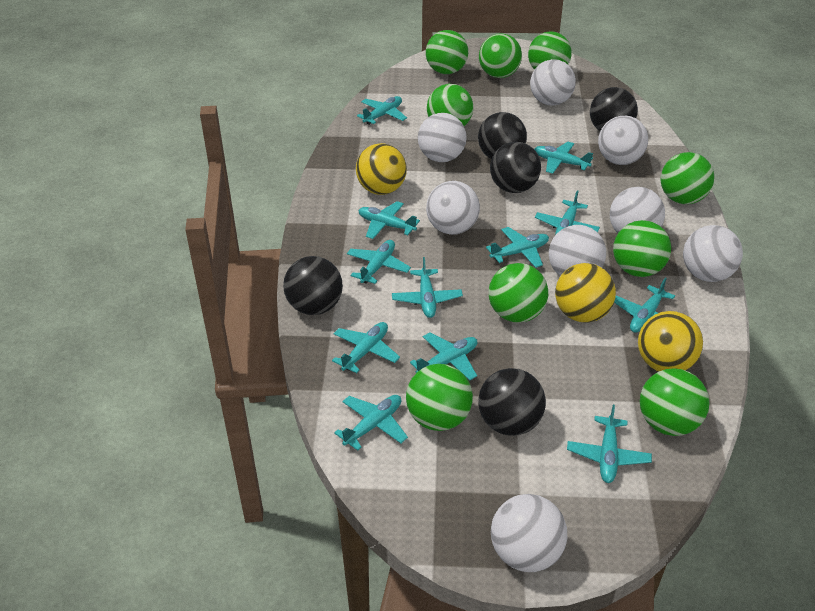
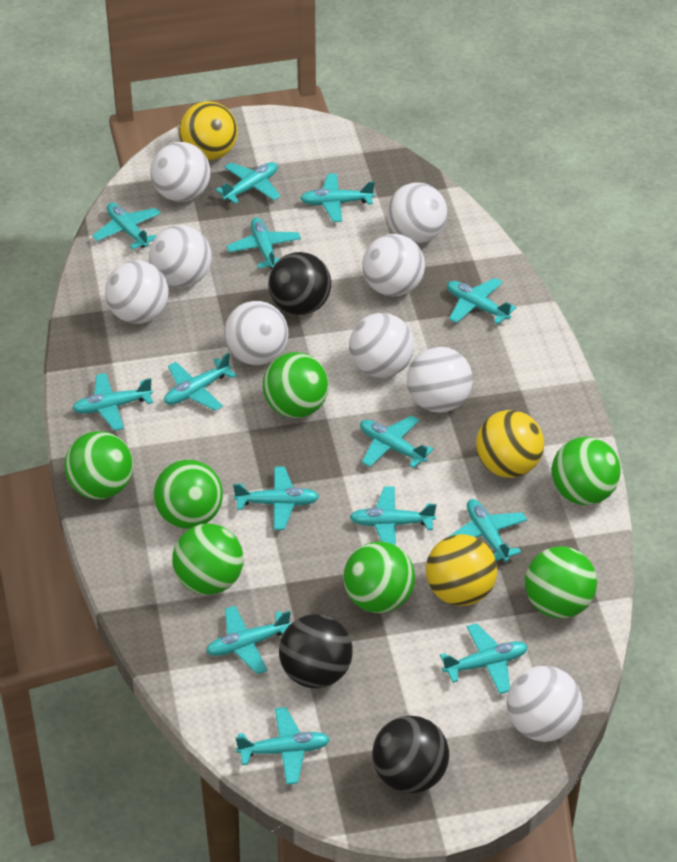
black ball: 5 -> 3
green ball: 9 -> 7
turquoise plane: 12 -> 14
white ball: 8 -> 9

